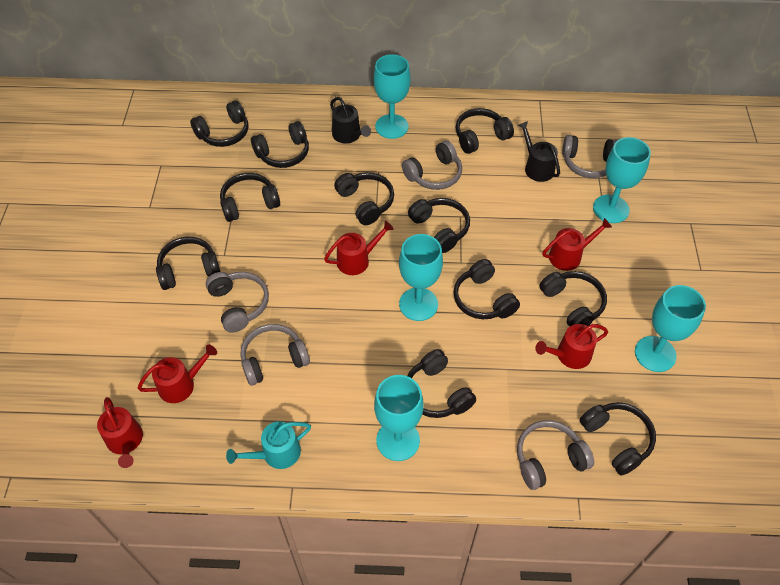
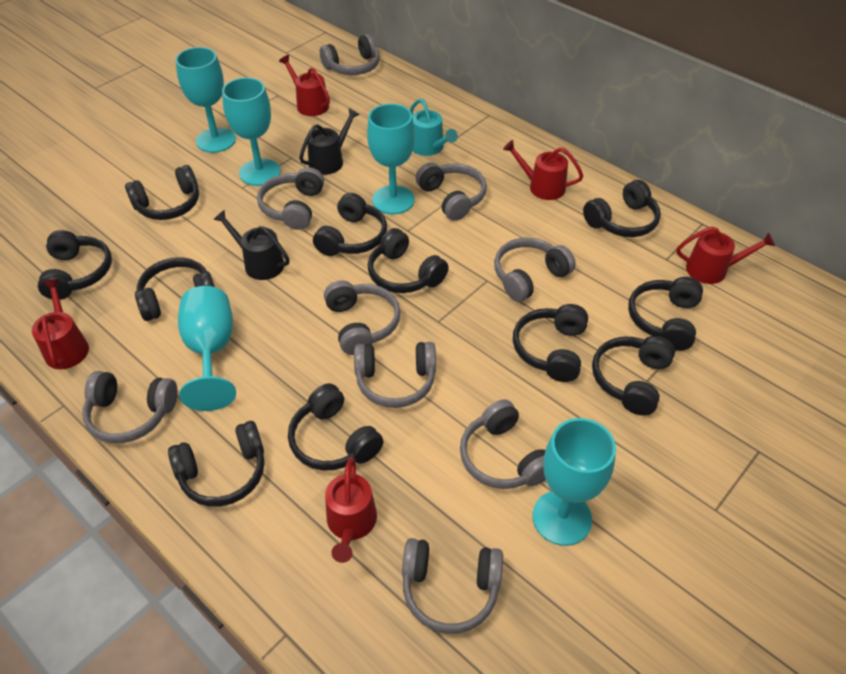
grey headphones: 5 -> 9

